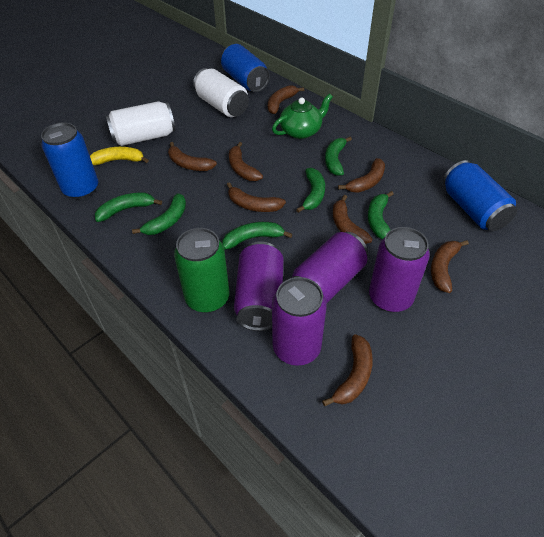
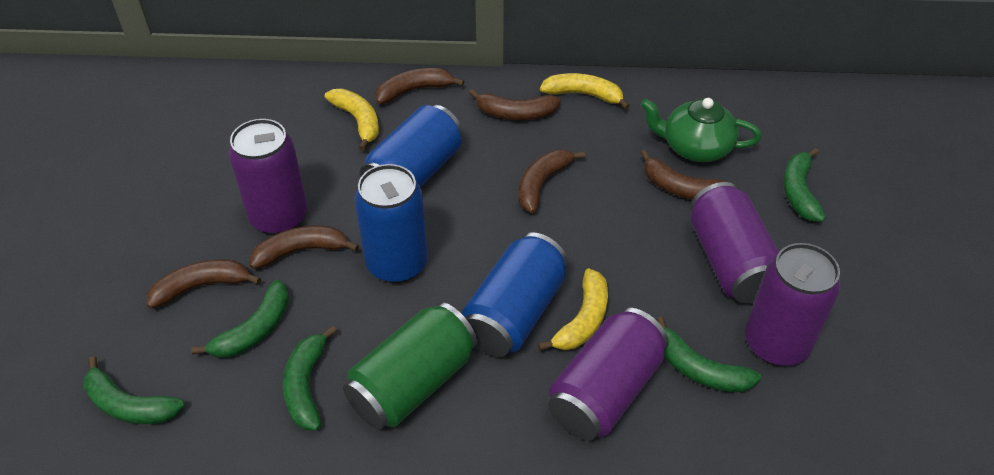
brown banana: 8 -> 6
green banana: 6 -> 5
white can: 2 -> 0
yellow banana: 1 -> 3

